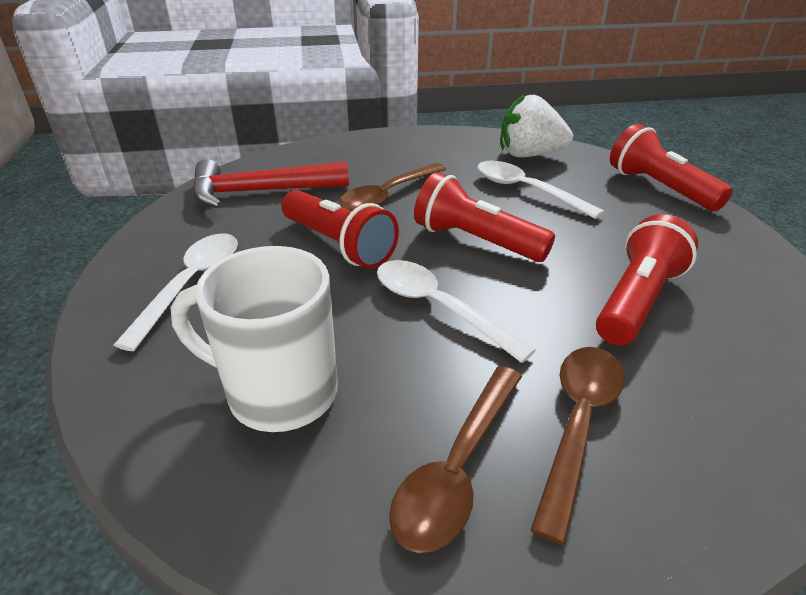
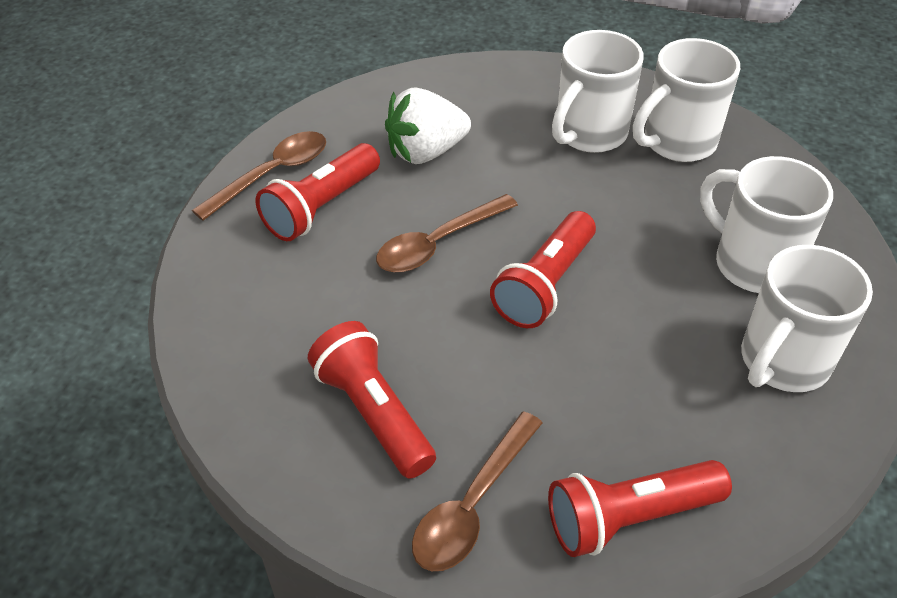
red hammer: 1 -> 0
white mug: 1 -> 4
white spoon: 3 -> 0

